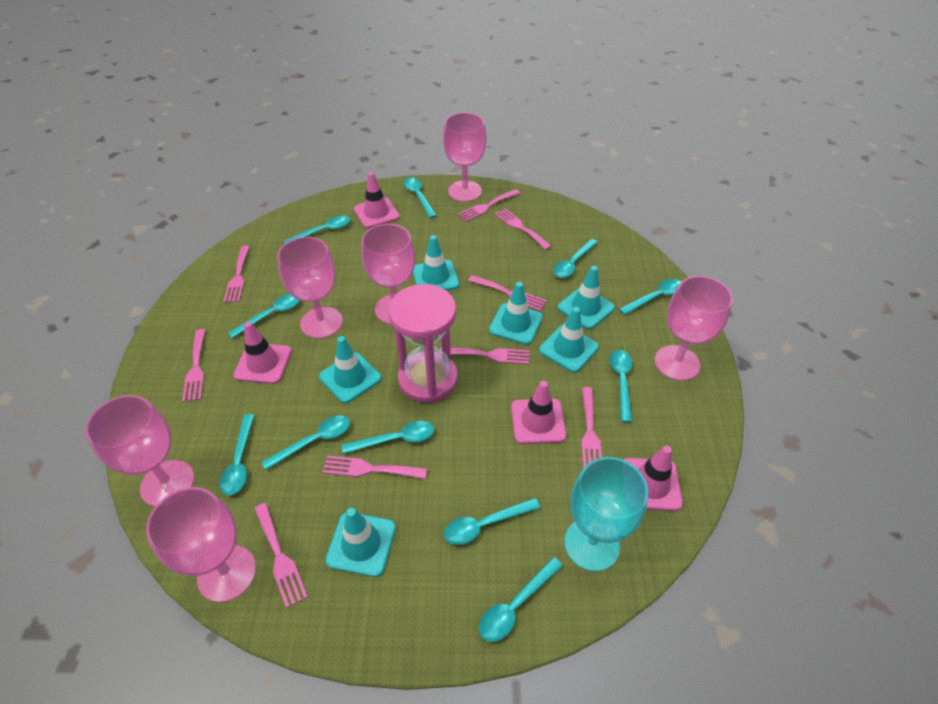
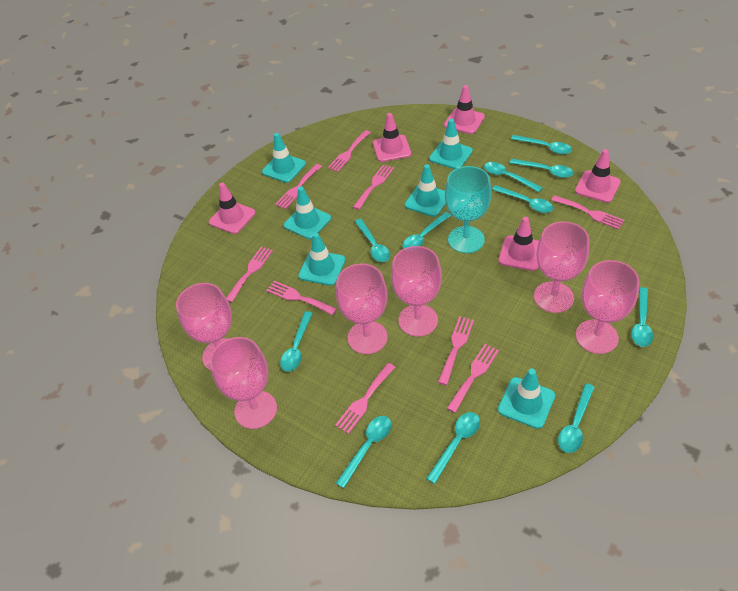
pink hourglass: 1 -> 0
pink traffic cone: 4 -> 5

